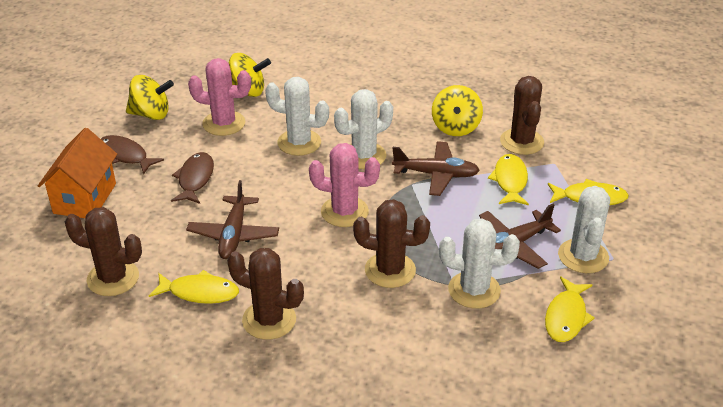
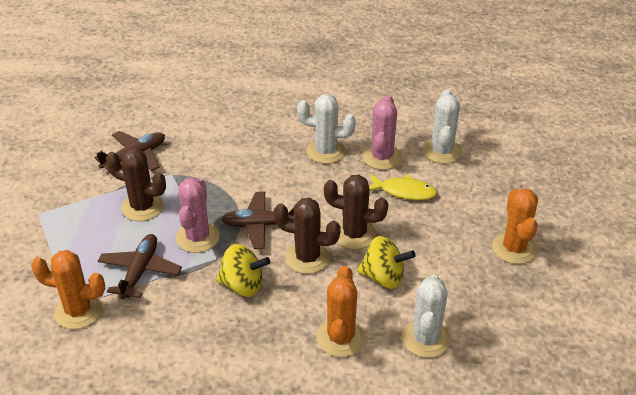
brown cactus: 4 -> 3
brown fish: 2 -> 0
orange cactus: 0 -> 3
orange house: 1 -> 0
white cactus: 4 -> 3
yellow fish: 4 -> 1
yellow spinning top: 3 -> 2

